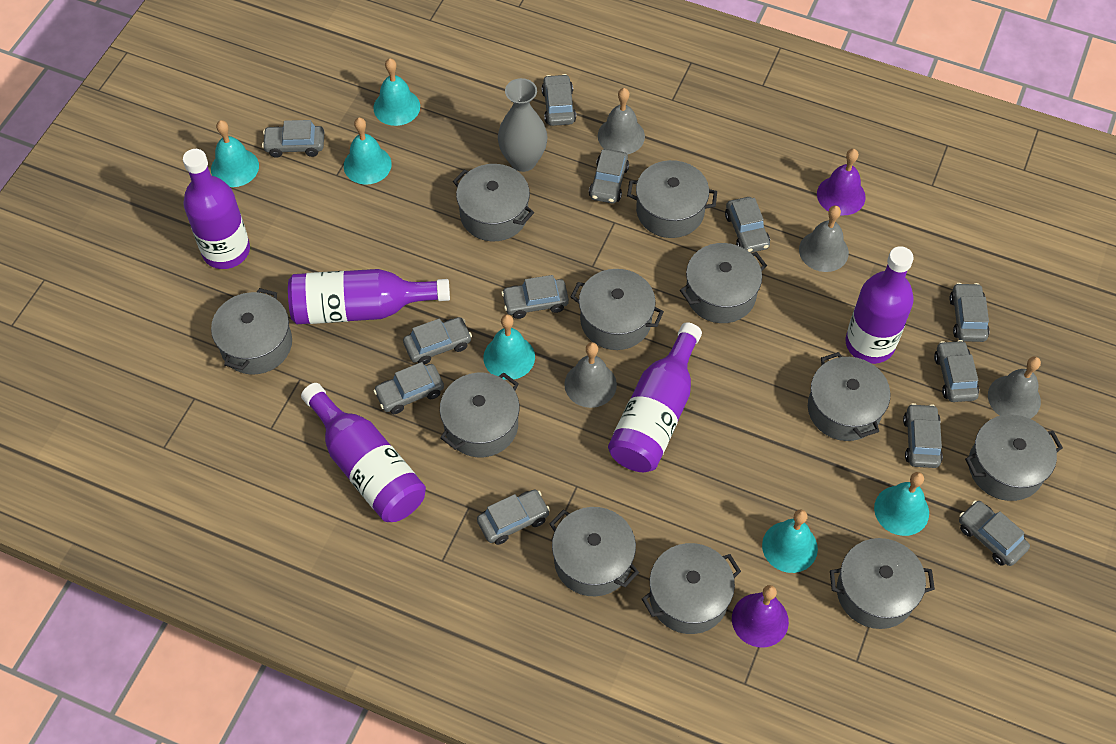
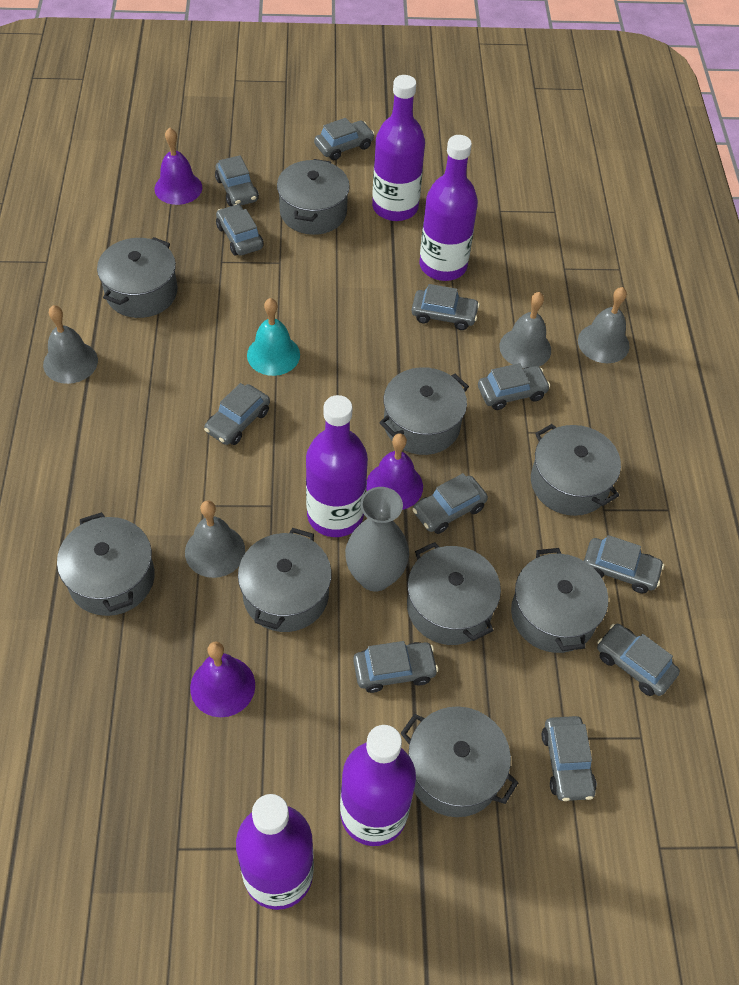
grey car: 12 -> 11
grey pot: 11 -> 9
purple bell: 2 -> 3
turquoise bell: 6 -> 1

